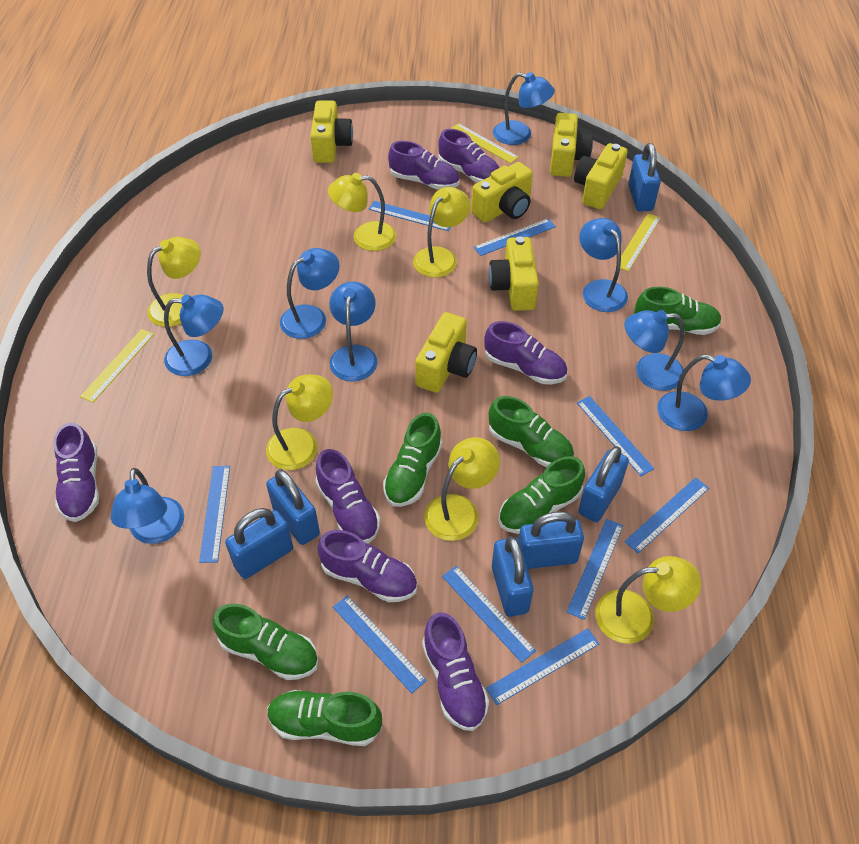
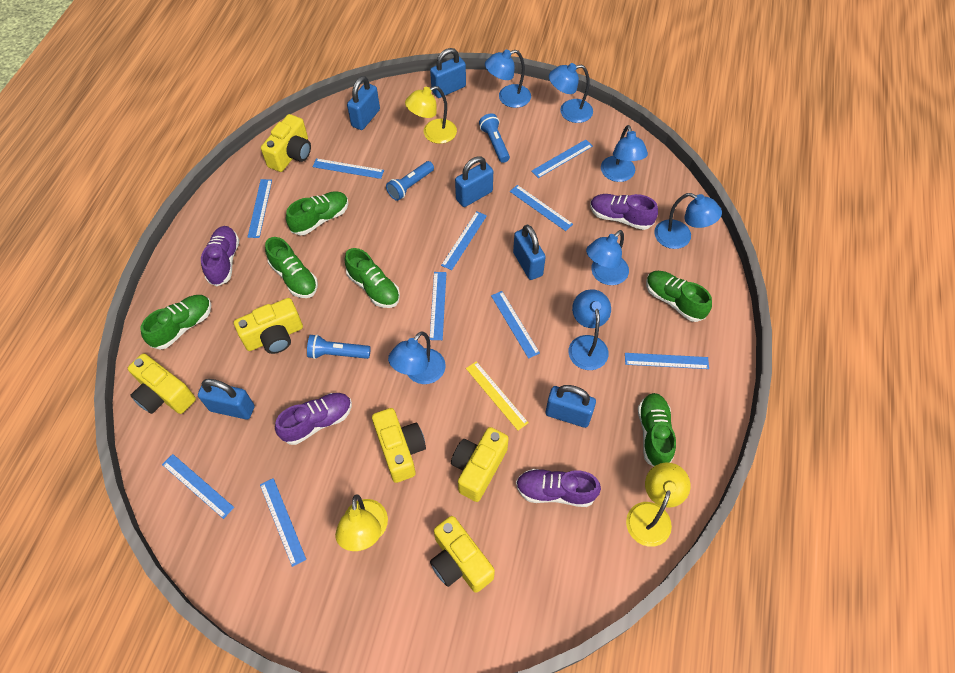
blue flashlight: 0 -> 3
blue lamp: 8 -> 7
blue ruler: 9 -> 10
purple shoe: 7 -> 4
yellow lamp: 6 -> 3
yellow ruler: 3 -> 1

